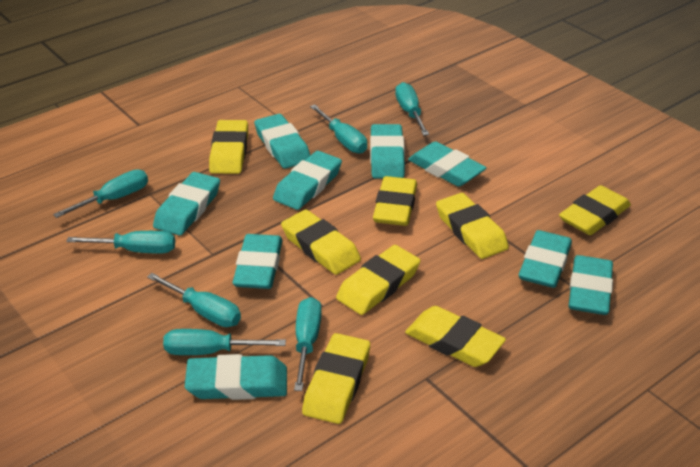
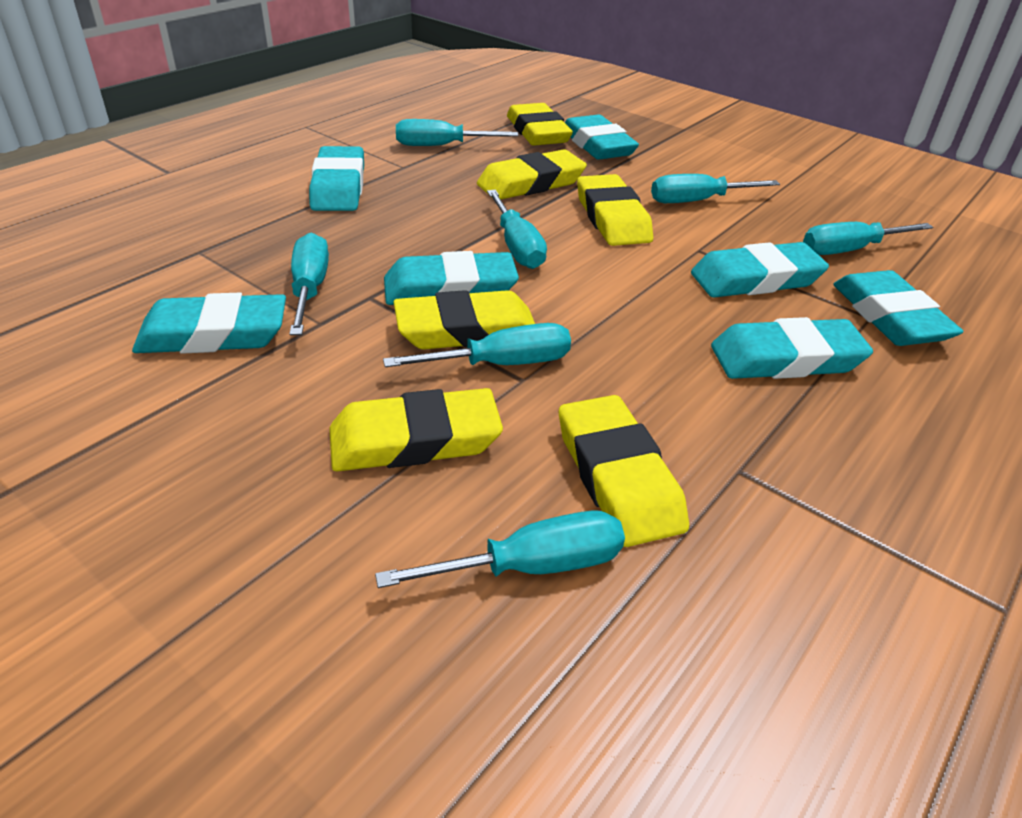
turquoise eraser: 9 -> 7
yellow eraser: 8 -> 6

